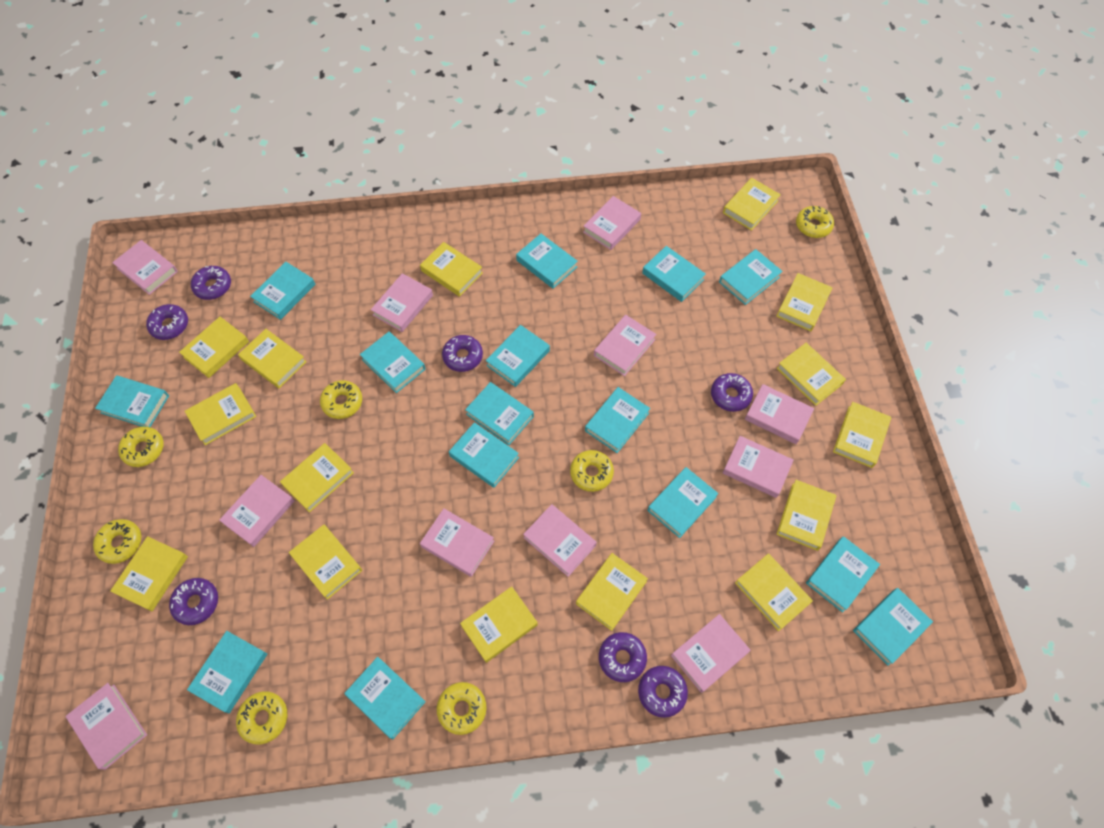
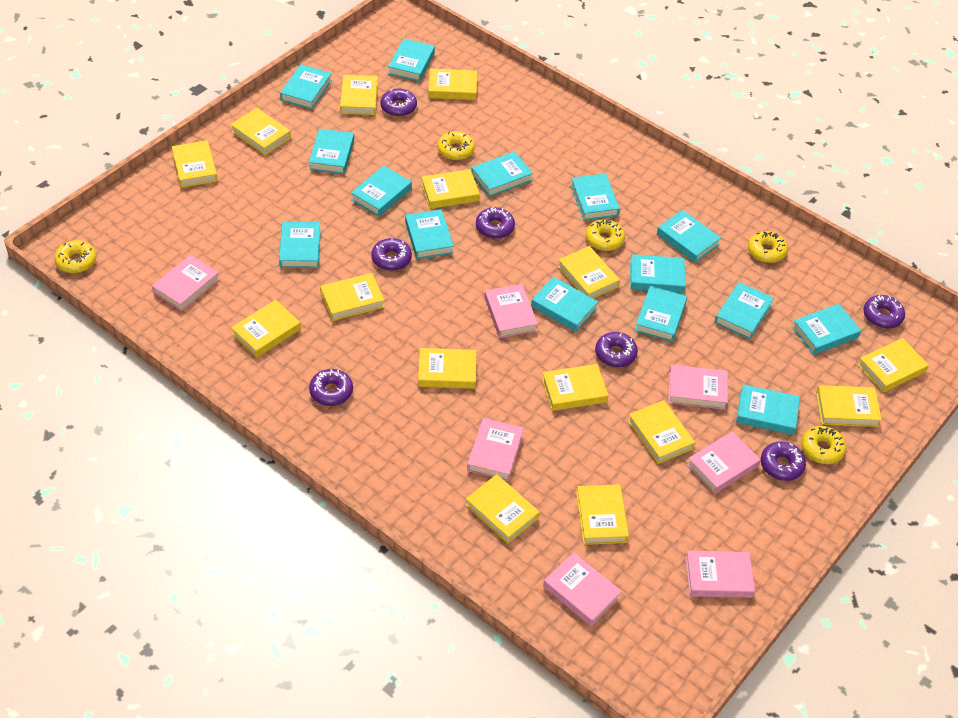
pink book: 11 -> 7
yellow donut: 7 -> 5

